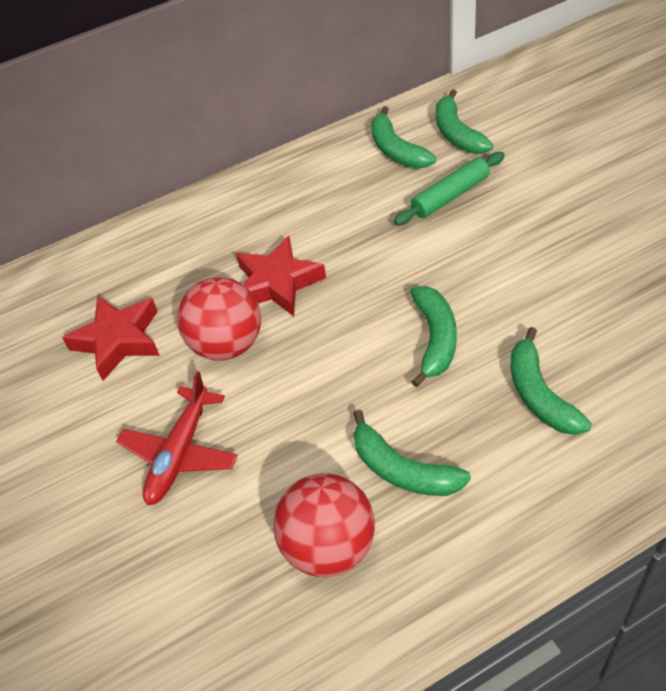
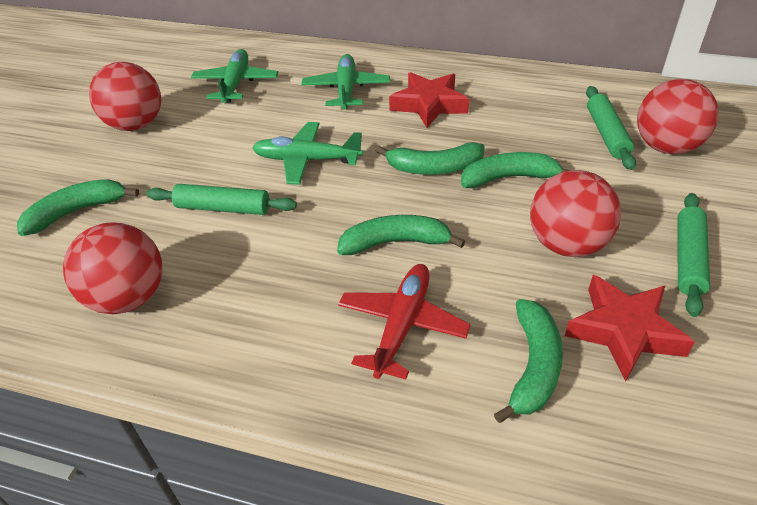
green plane: 0 -> 3
green rolling pin: 1 -> 3
red ball: 2 -> 4

